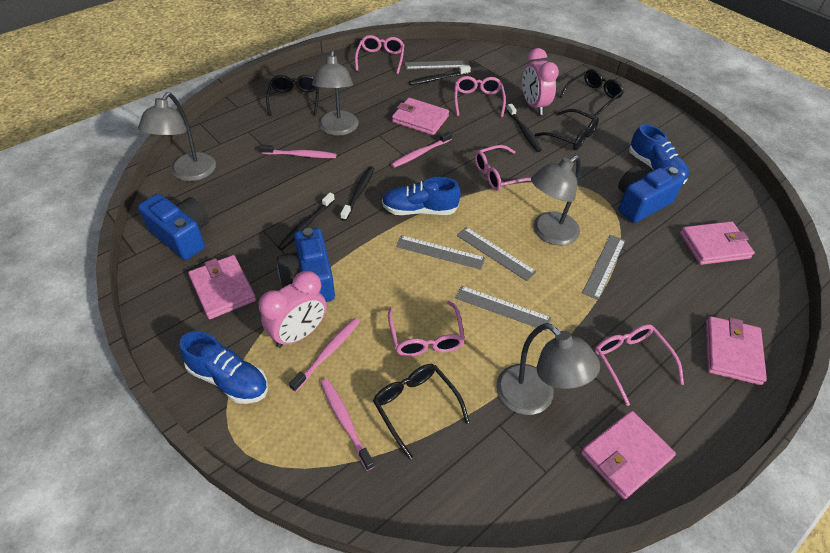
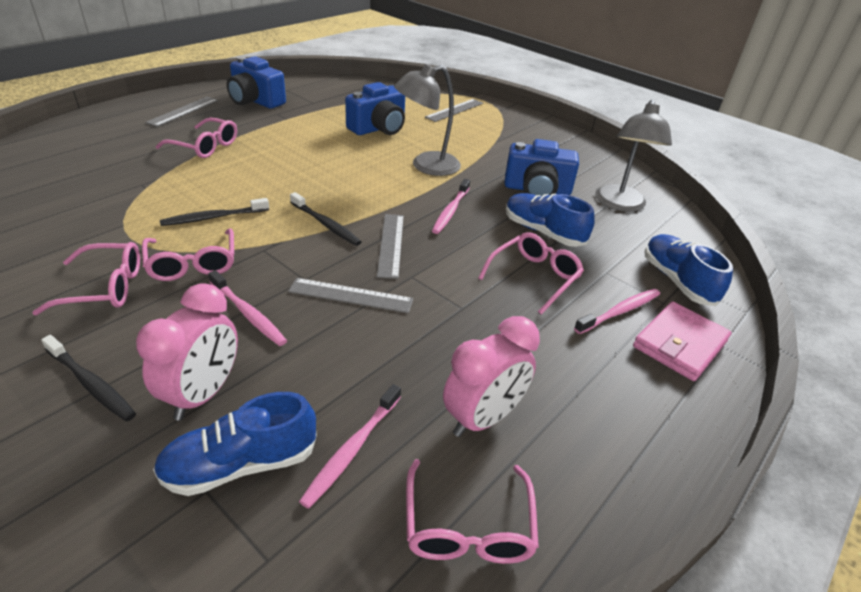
black glasses: 4 -> 0
black toothbrush: 4 -> 3
grey lamp: 4 -> 2
grey ruler: 5 -> 4
pink wallet: 5 -> 1

